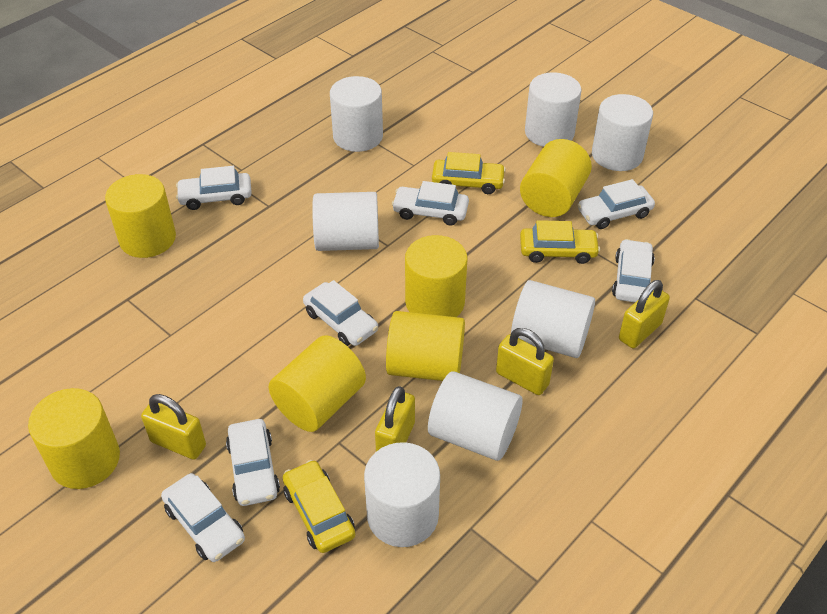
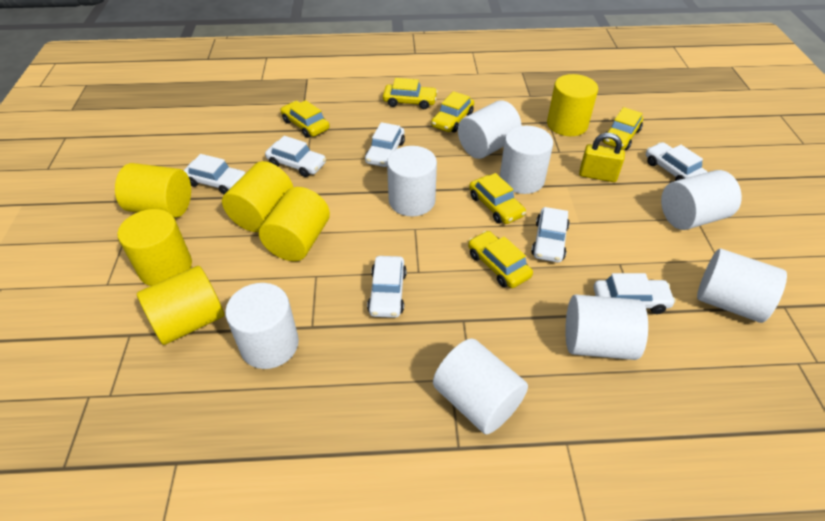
white cylinder: 7 -> 8
yellow car: 3 -> 6
yellow padlock: 4 -> 1

